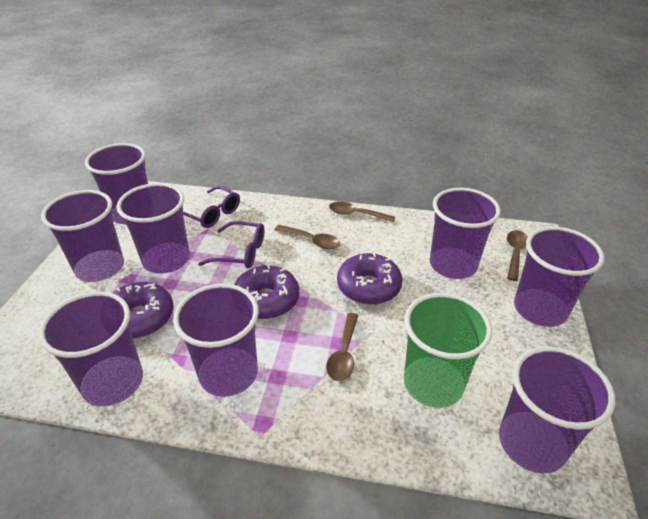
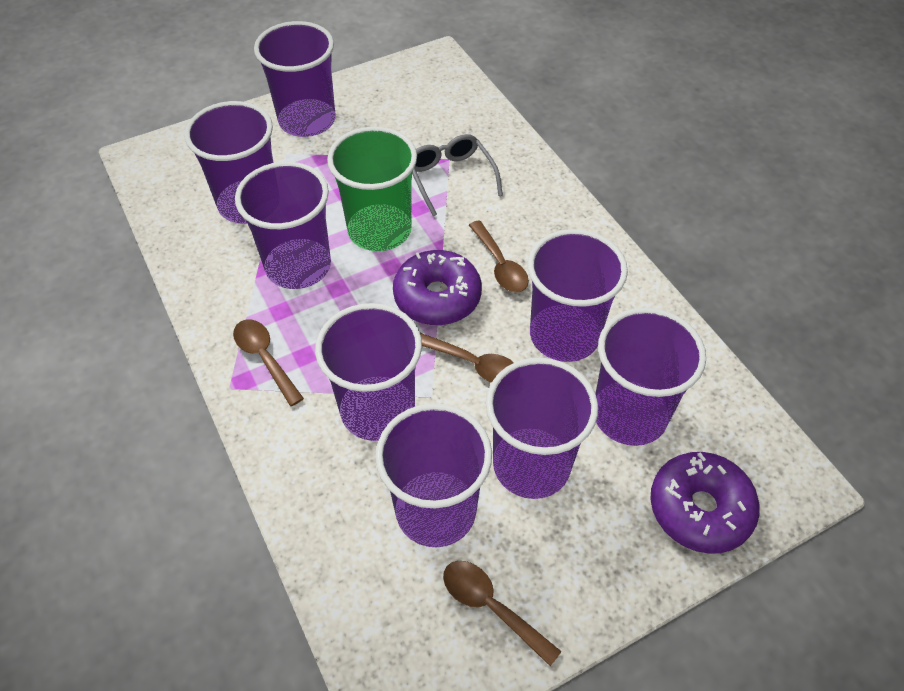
grey glasses: 0 -> 1
purple donut: 3 -> 2
purple glasses: 2 -> 0

